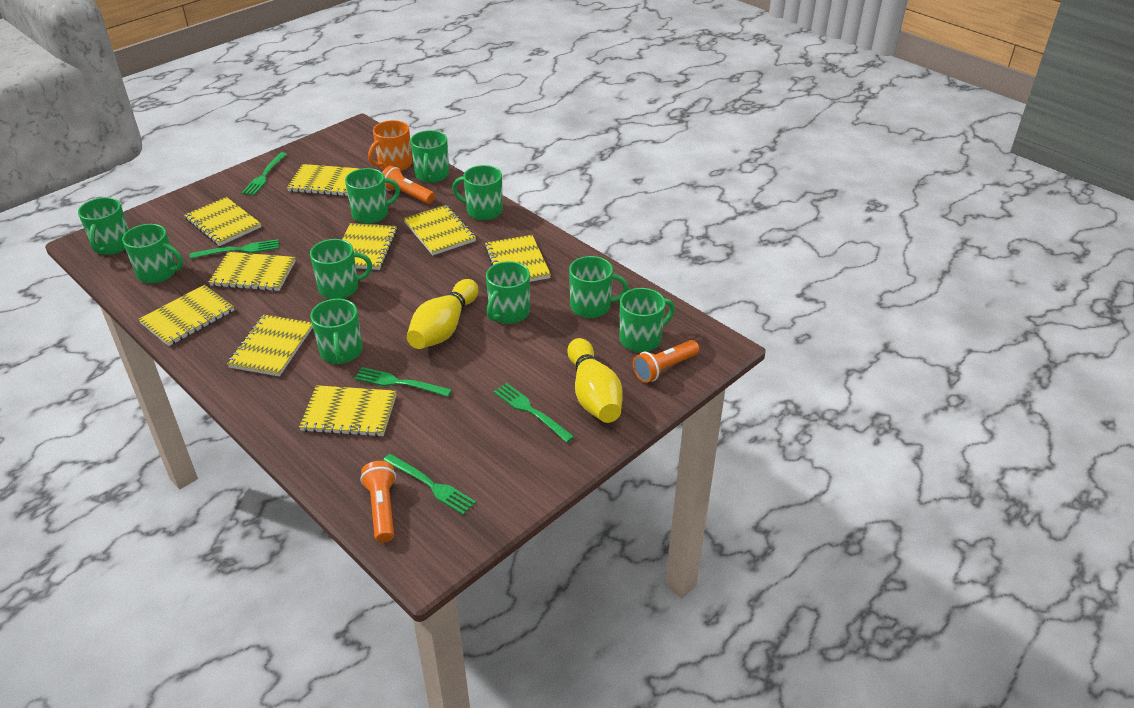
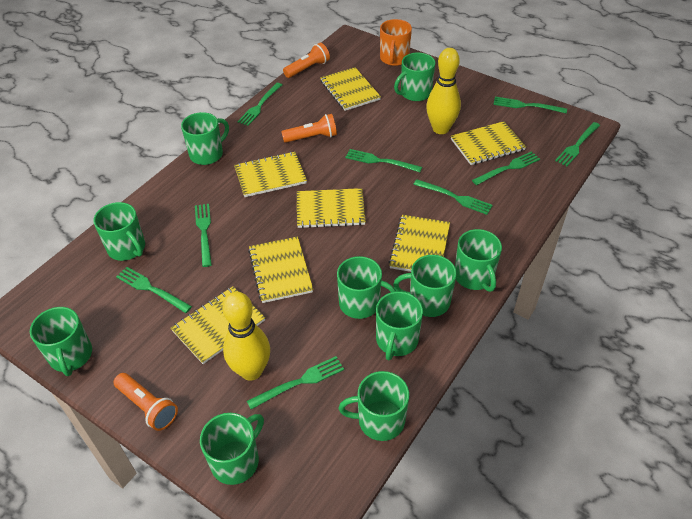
green fork: 5 -> 9
yellow notebook: 9 -> 7

